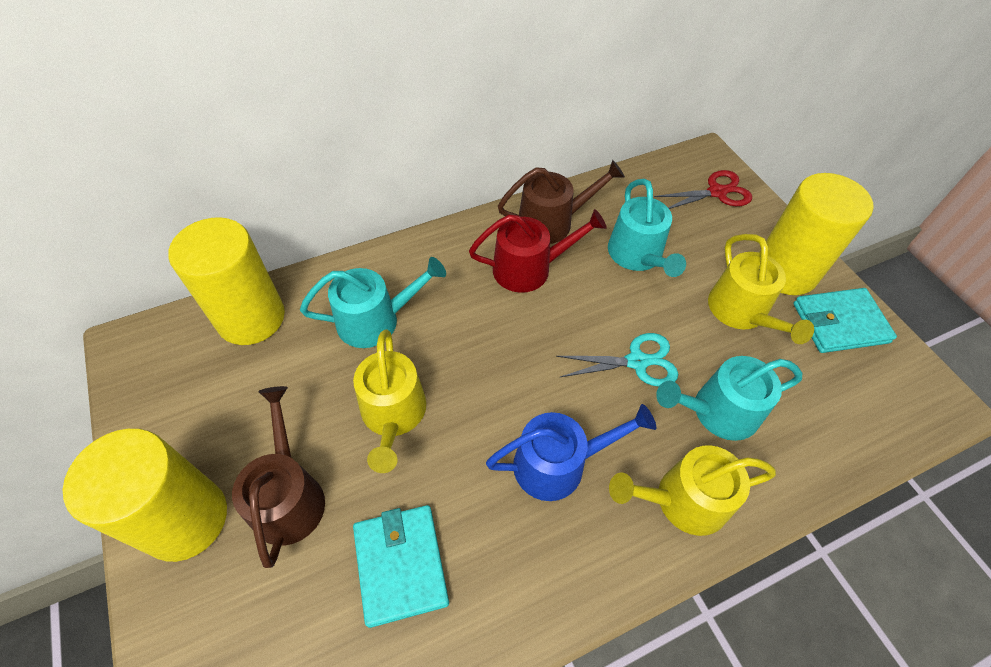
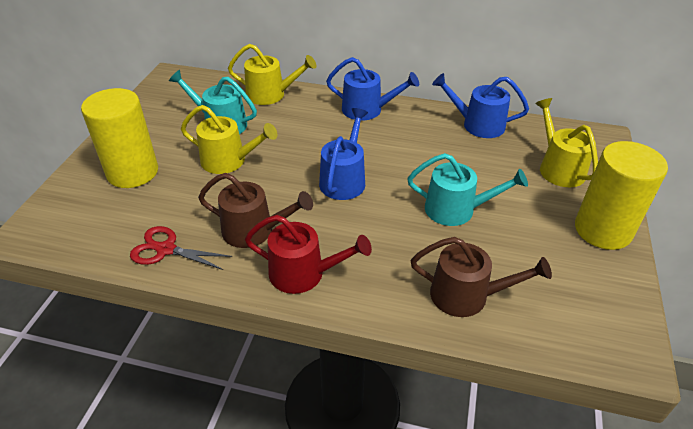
blue watering can: 1 -> 3
turquoise scissors: 1 -> 0
turquoise wallet: 2 -> 0
turquoise watering can: 3 -> 2
yellow cylinder: 3 -> 2

